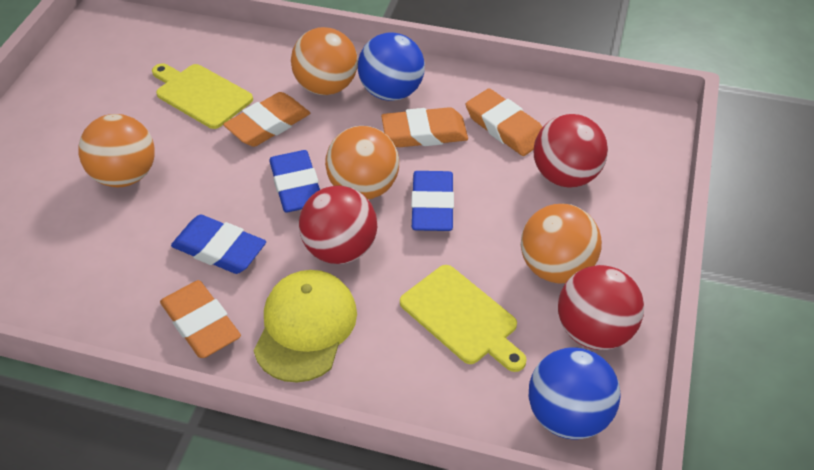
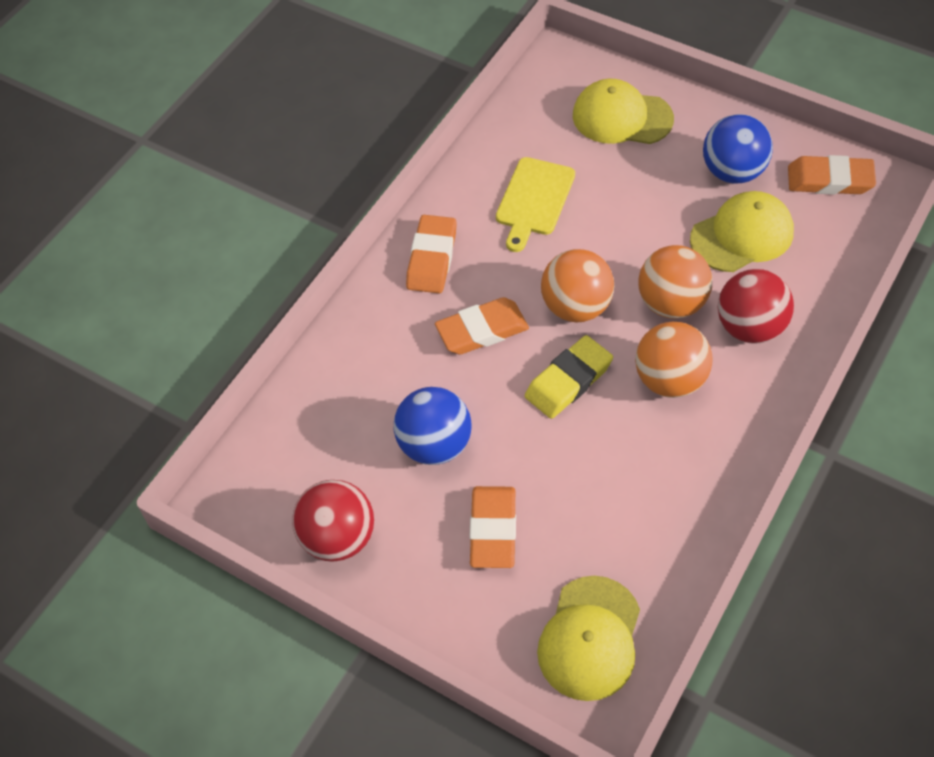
blue eraser: 3 -> 0
orange ball: 4 -> 3
red ball: 3 -> 2
yellow cap: 1 -> 3
yellow cutting board: 2 -> 1
yellow eraser: 0 -> 1

